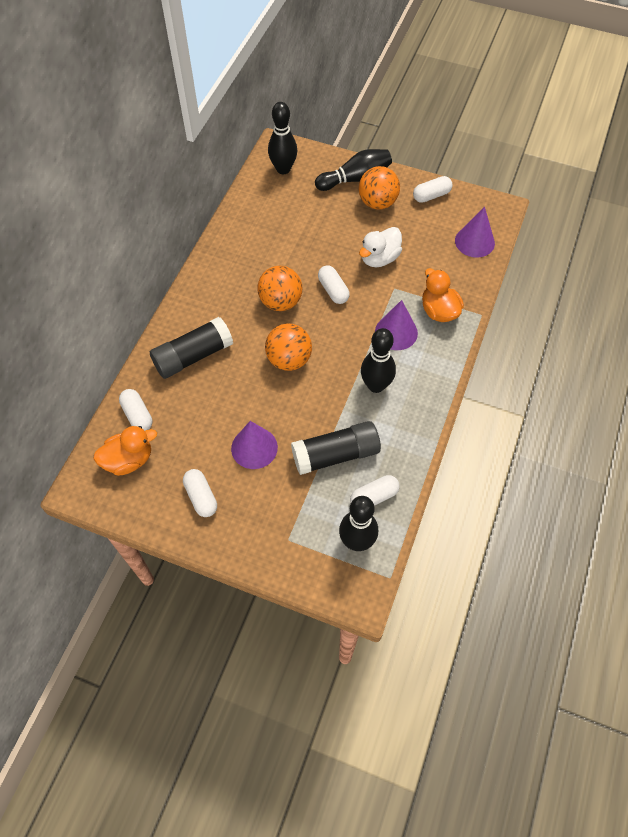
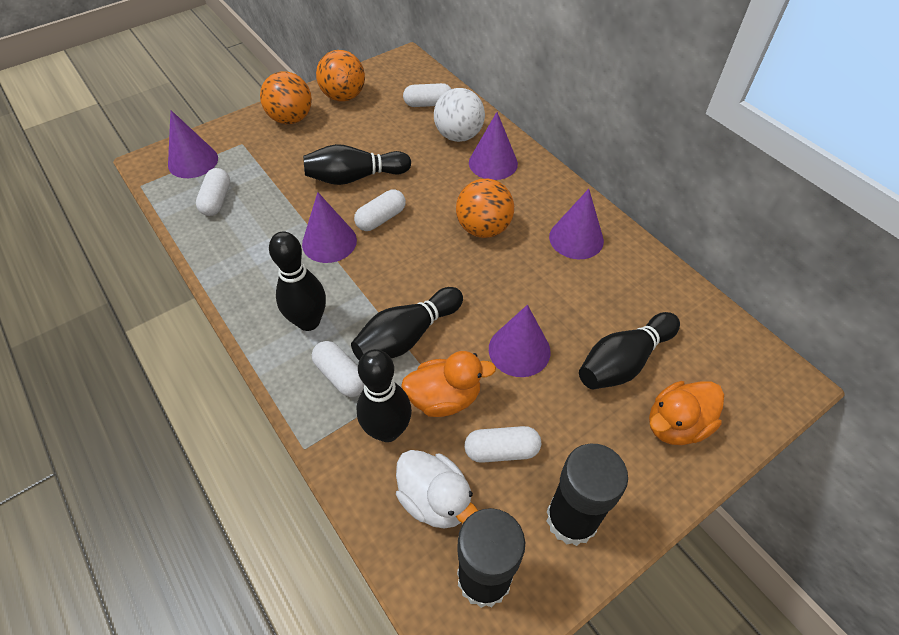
black bowling pin: 4 -> 5
purple cone: 3 -> 5
white ball: 0 -> 1

